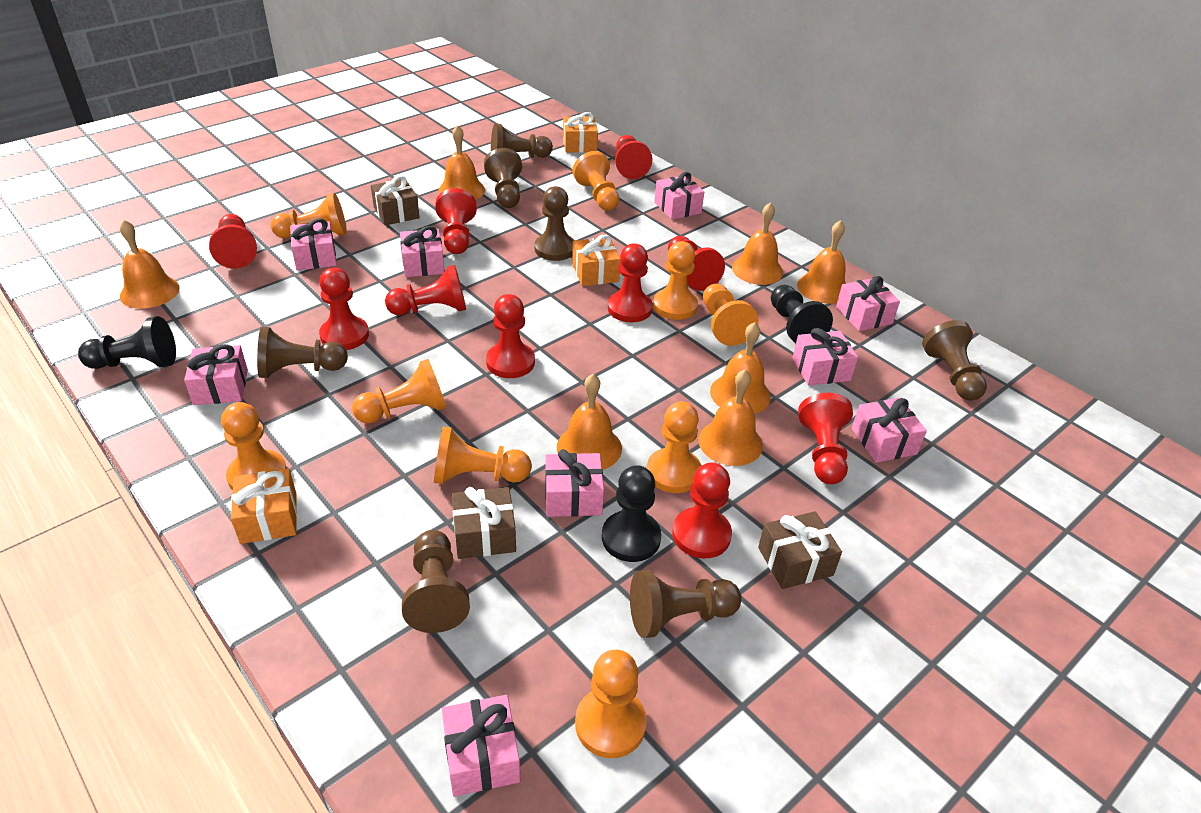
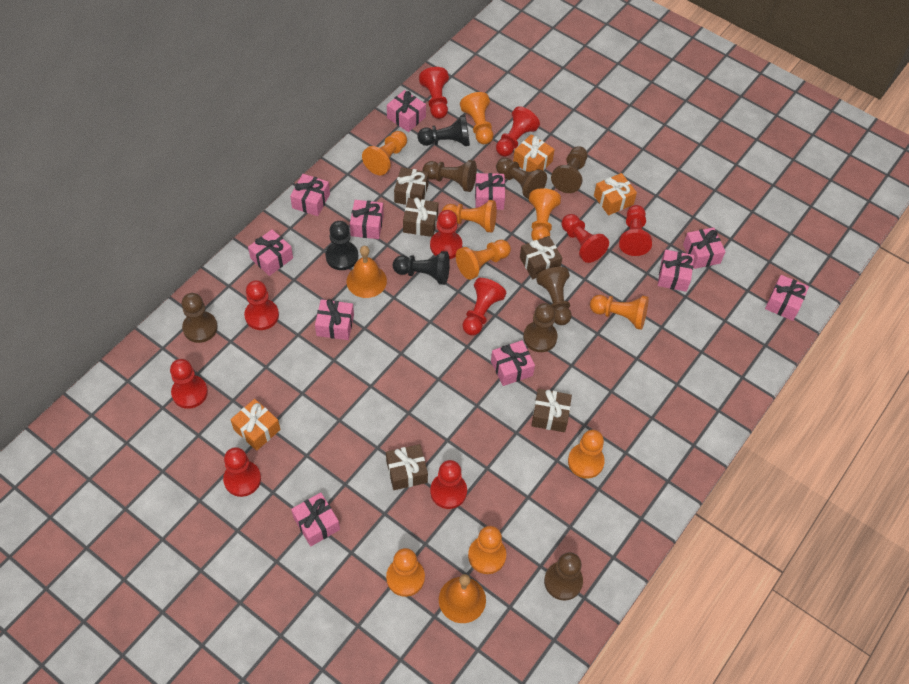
brown gift: 3 -> 5
orange bell: 7 -> 2
pink gift: 9 -> 11

